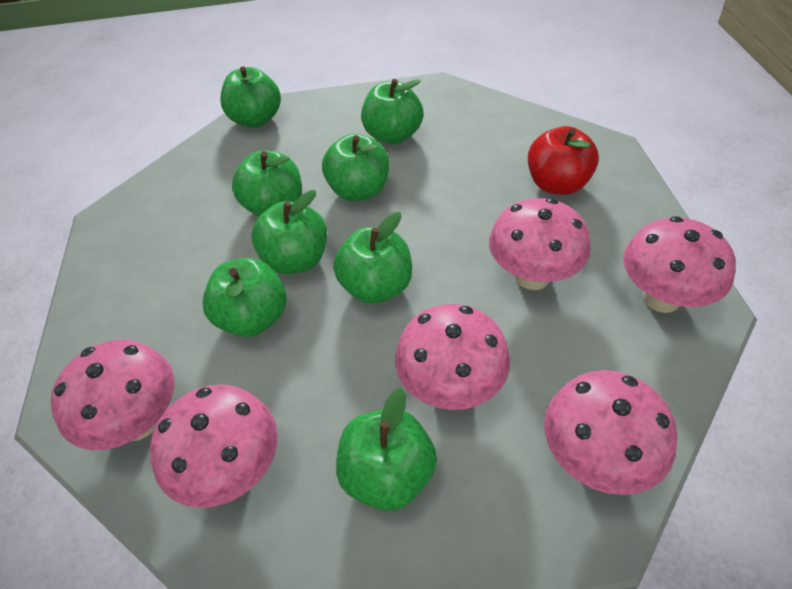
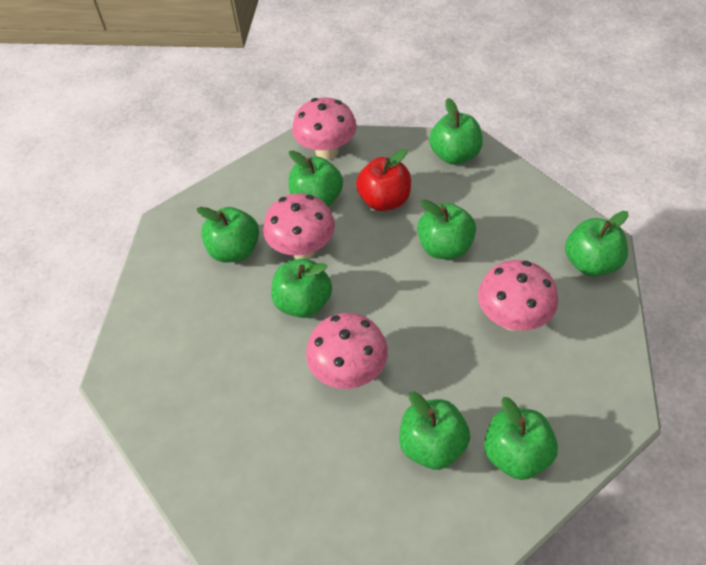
pink mushroom: 6 -> 4

